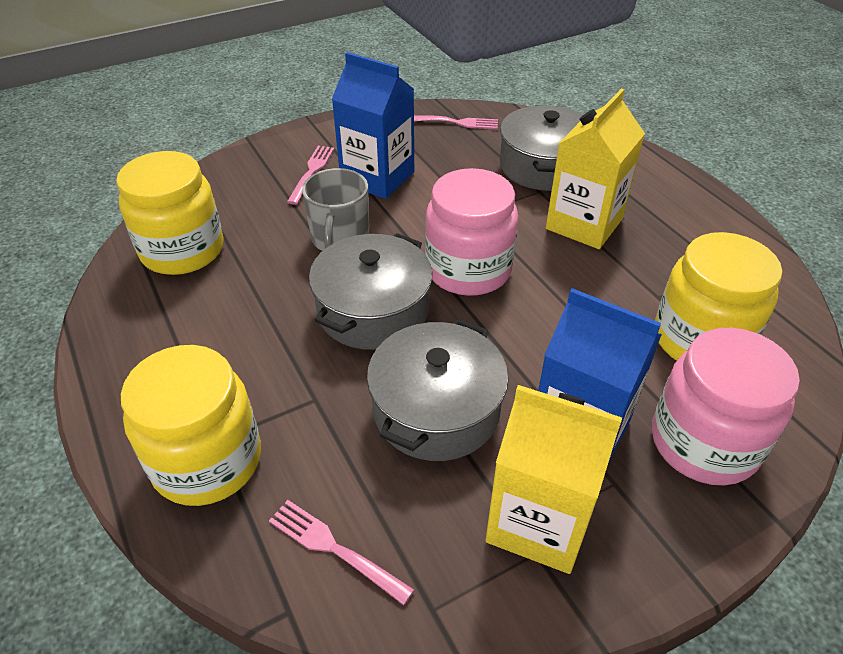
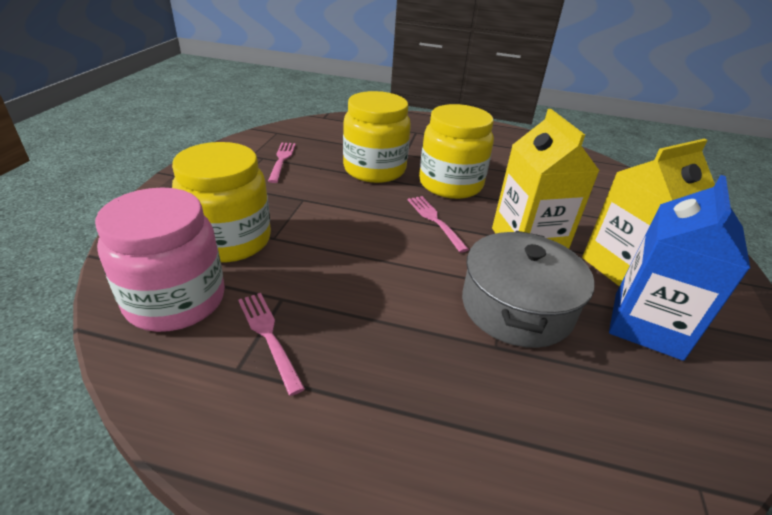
blue carton: 2 -> 1
grey mug: 1 -> 0
grey pot: 3 -> 1
pink jar: 2 -> 1

